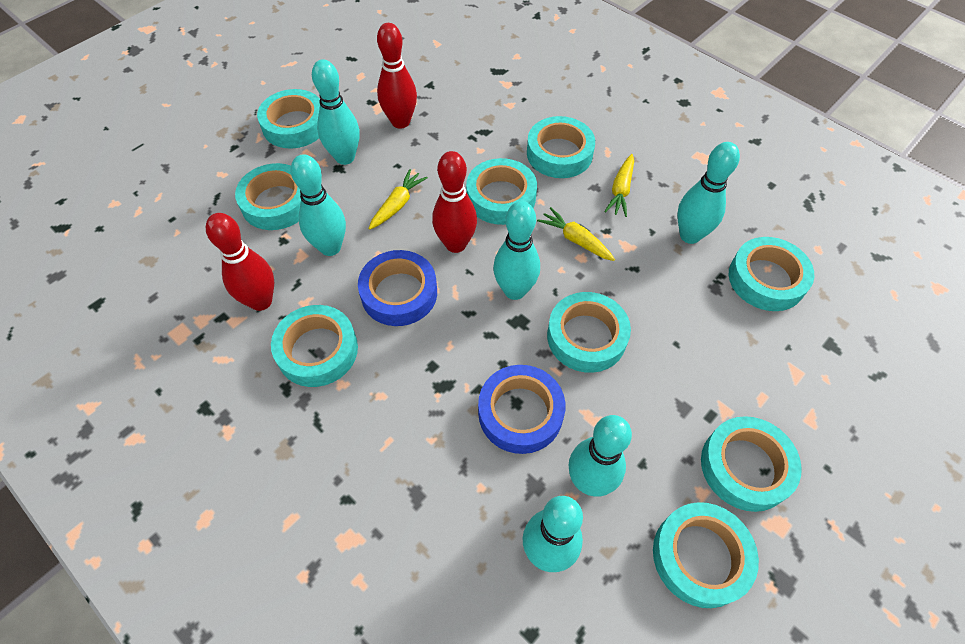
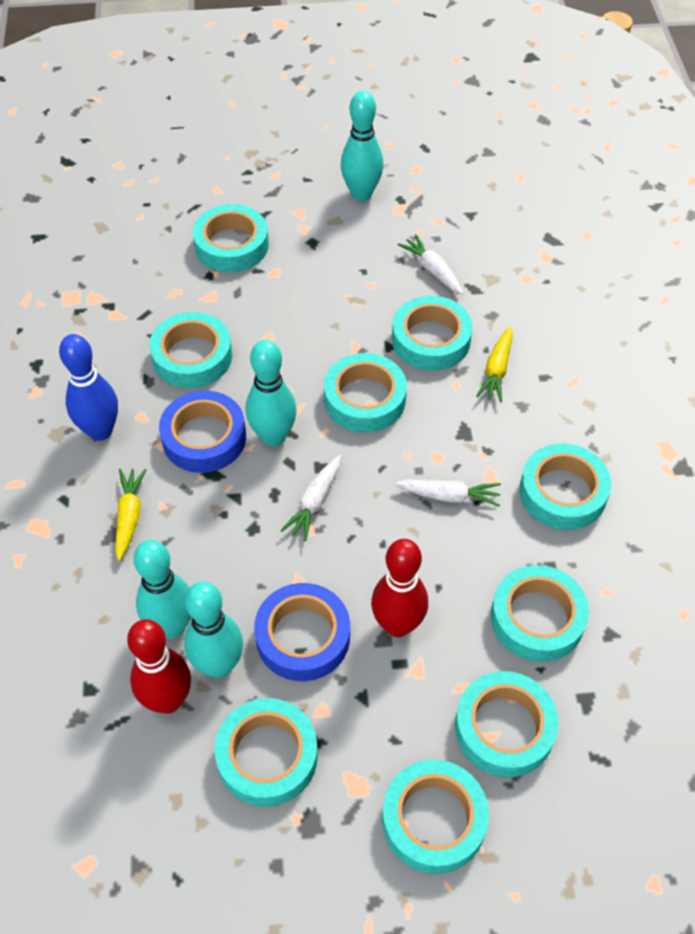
blue bowling pin: 0 -> 1
red bowling pin: 3 -> 2
turquoise bowling pin: 6 -> 4
white carrot: 0 -> 3
yellow carrot: 3 -> 2

